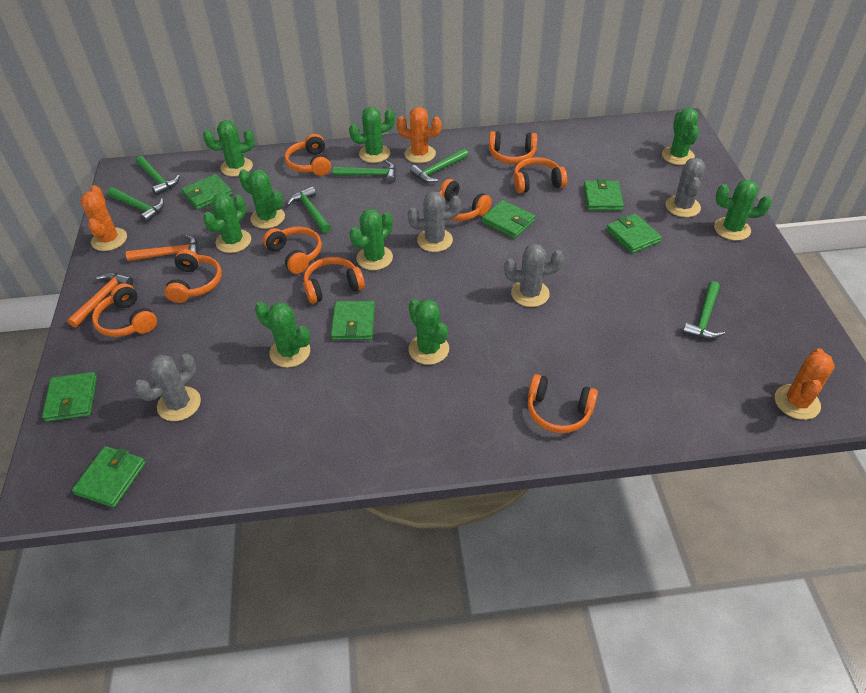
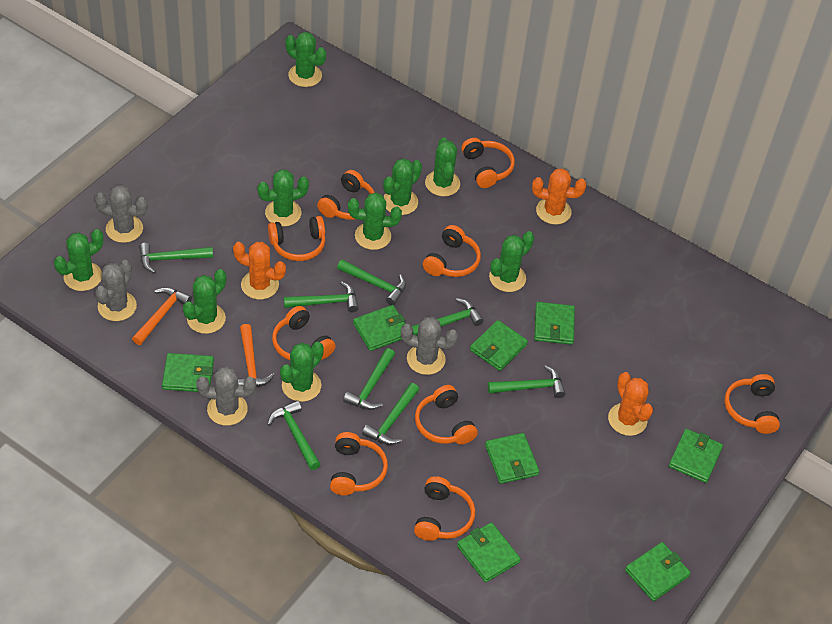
green hammer: 6 -> 8
green wallet: 7 -> 8

